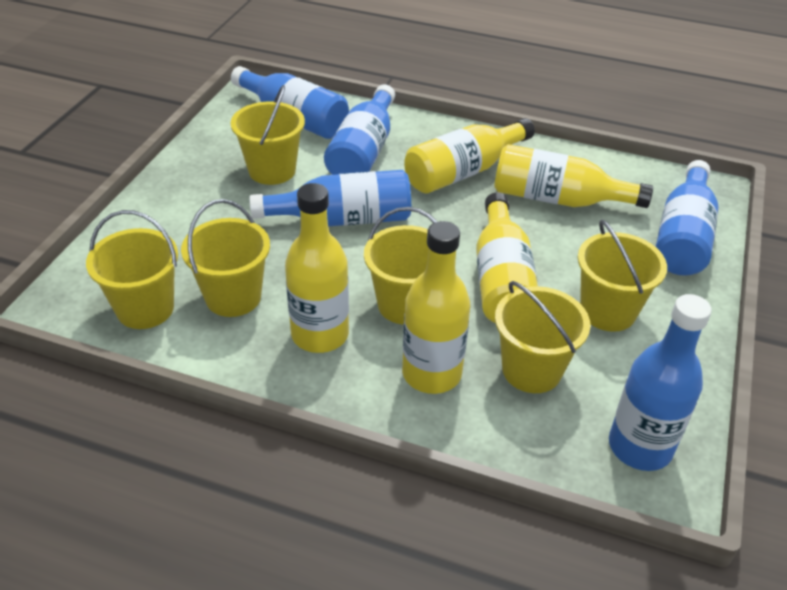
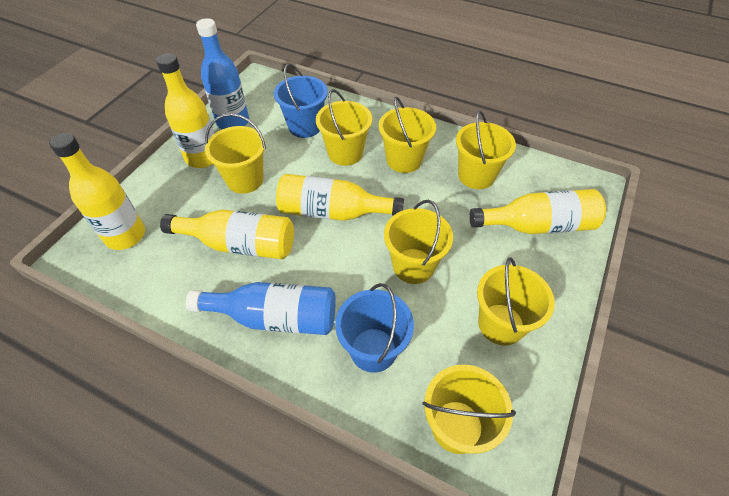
blue bottle: 5 -> 2
blue bucket: 0 -> 2
yellow bucket: 6 -> 7

